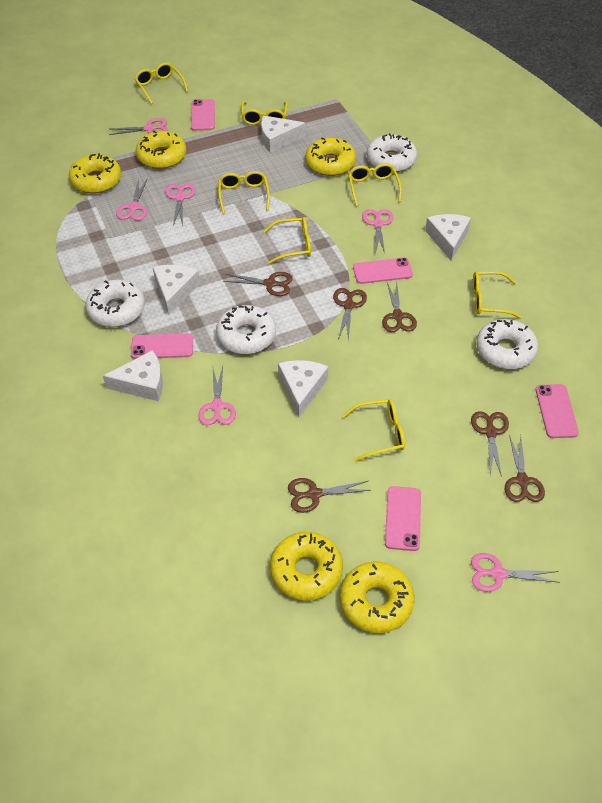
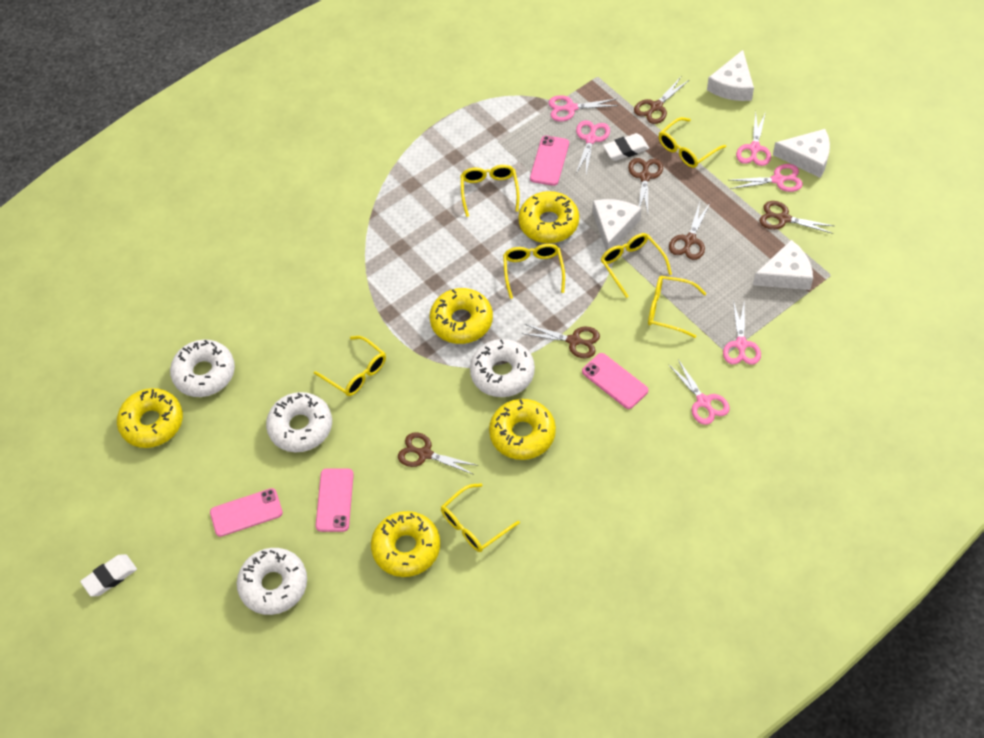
pink phone: 5 -> 4
white cheese: 5 -> 4
white eraser: 0 -> 2

